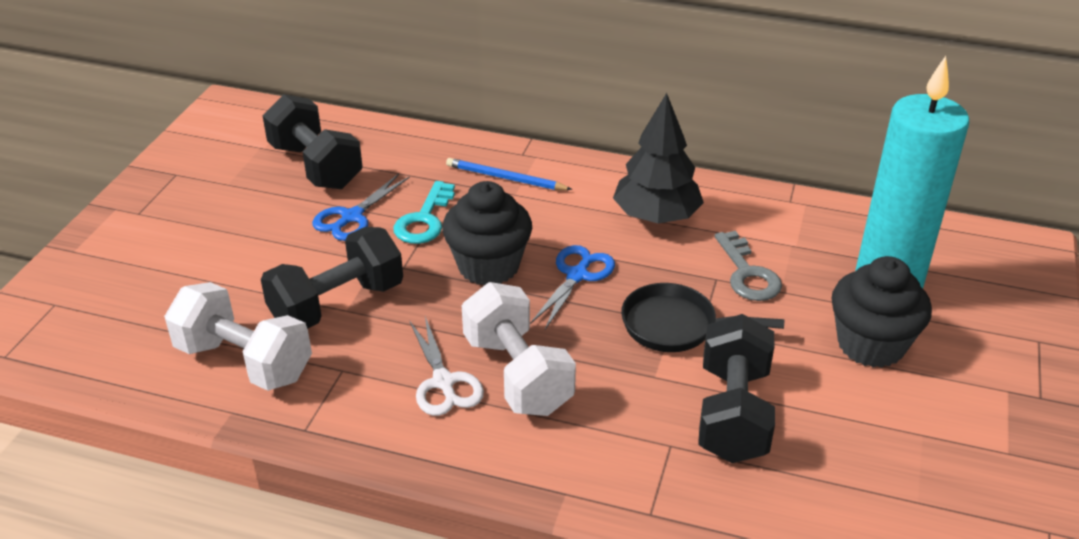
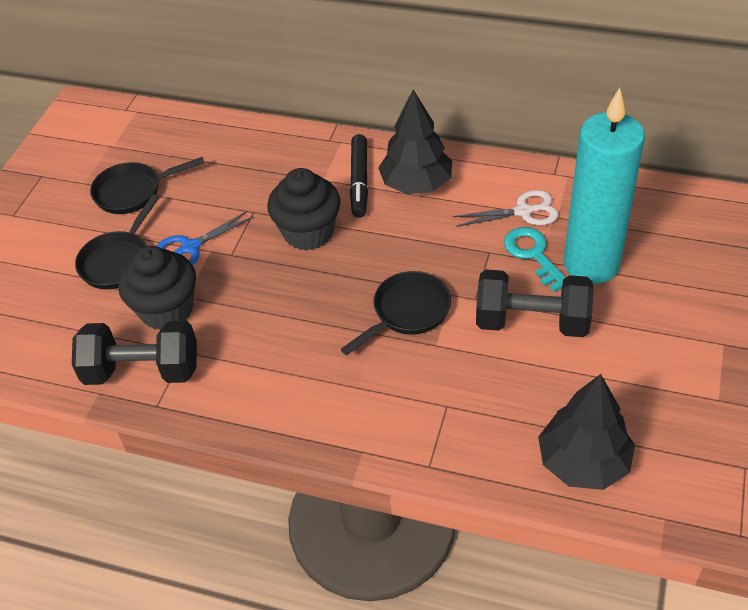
black dumbbell: 3 -> 2
black marker: 0 -> 1
black pan: 1 -> 3
black tree: 1 -> 2
blue pencil: 1 -> 0
blue scissors: 2 -> 1
grey key: 1 -> 0
white dumbbell: 2 -> 0

